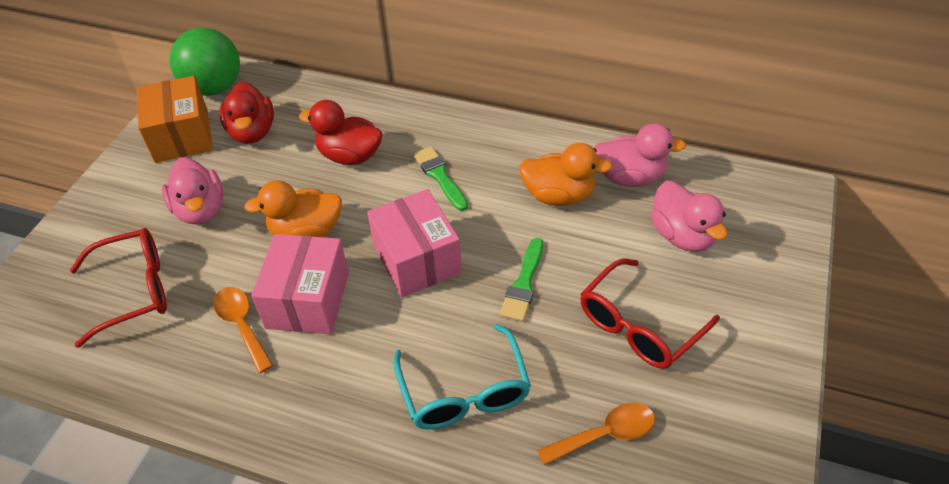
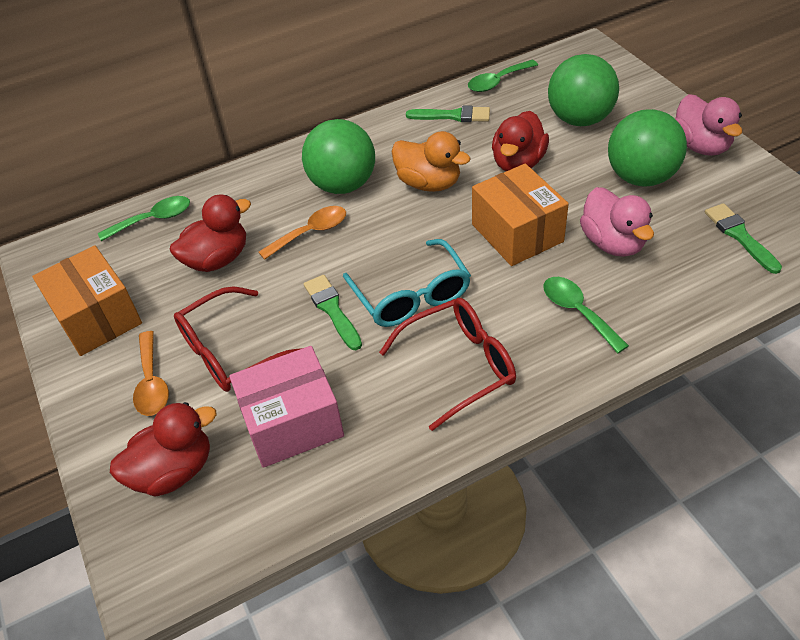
green ball: 1 -> 3
green brush: 2 -> 3
green spoon: 0 -> 3
orange box: 1 -> 2
orange duck: 2 -> 1
pink box: 2 -> 1
pink duck: 3 -> 2
red duck: 2 -> 3

